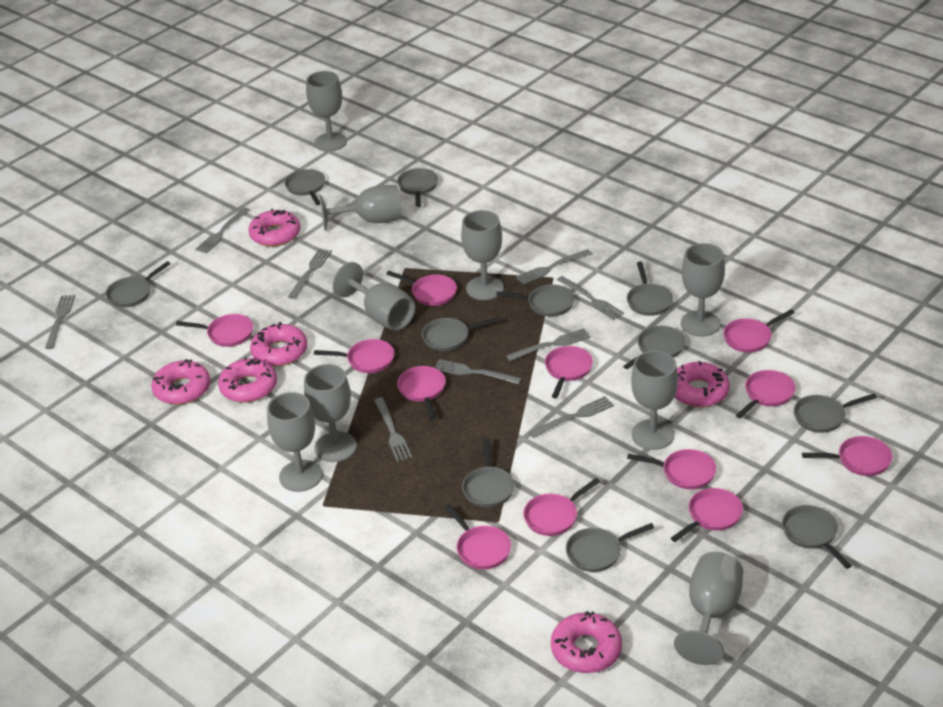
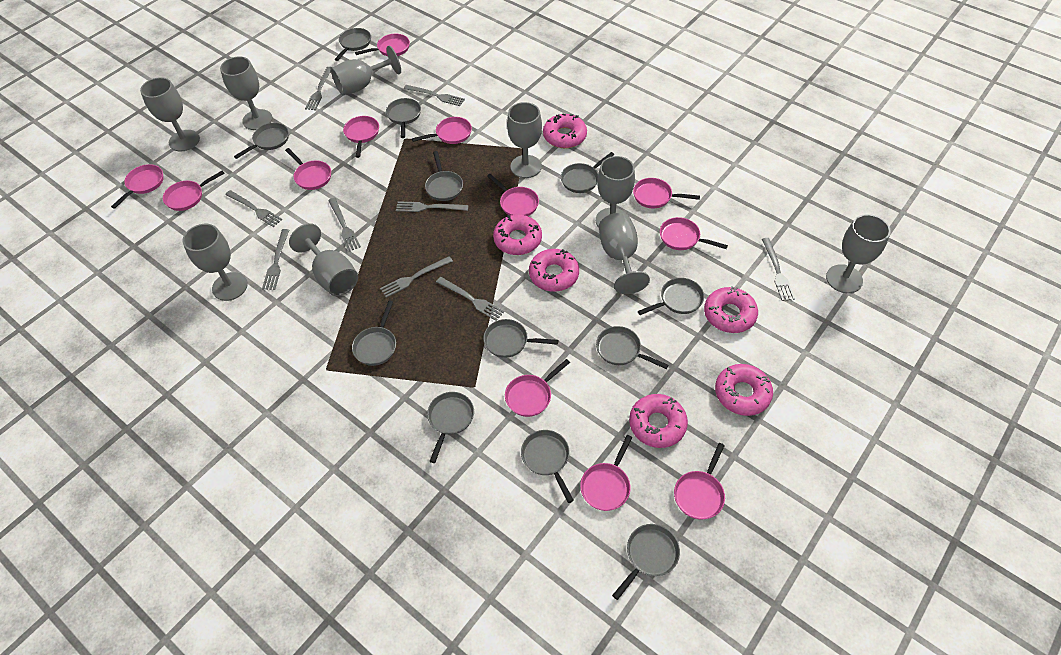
grey pan: 11 -> 12

